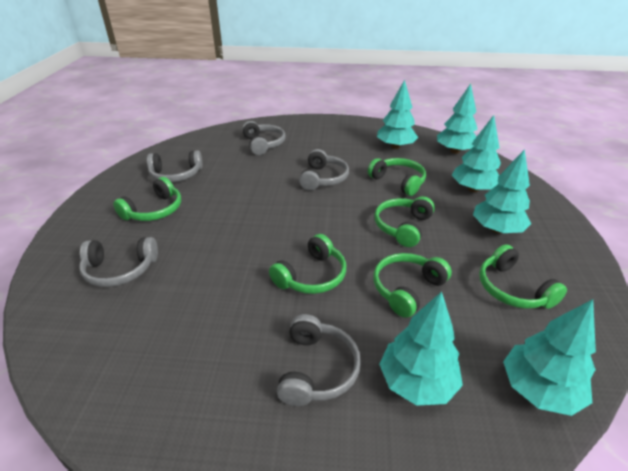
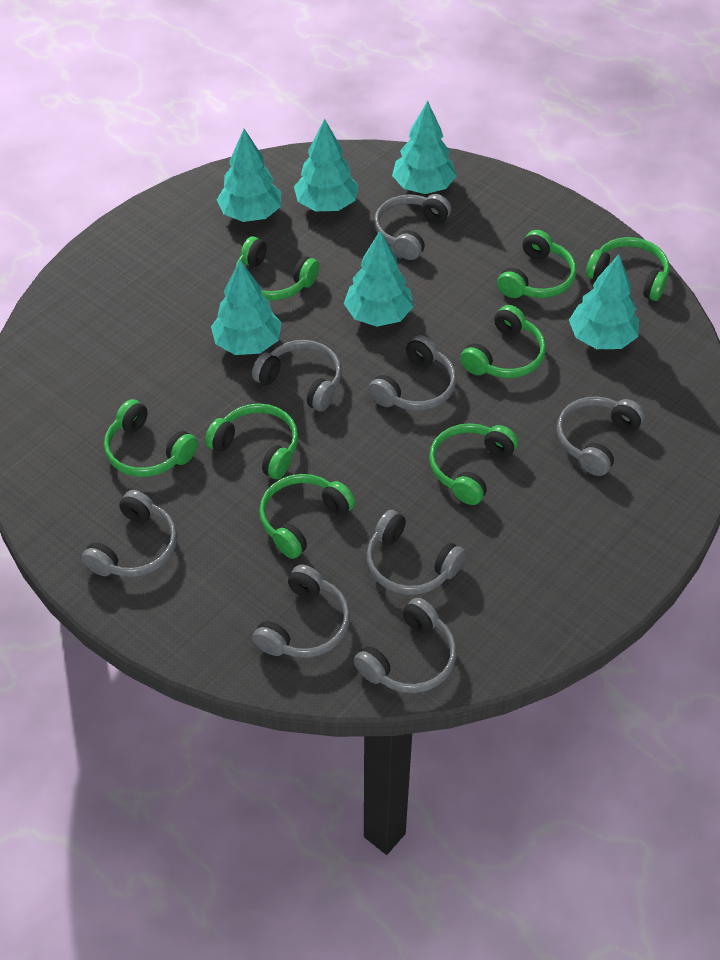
green headphones: 6 -> 8
grey headphones: 5 -> 8

